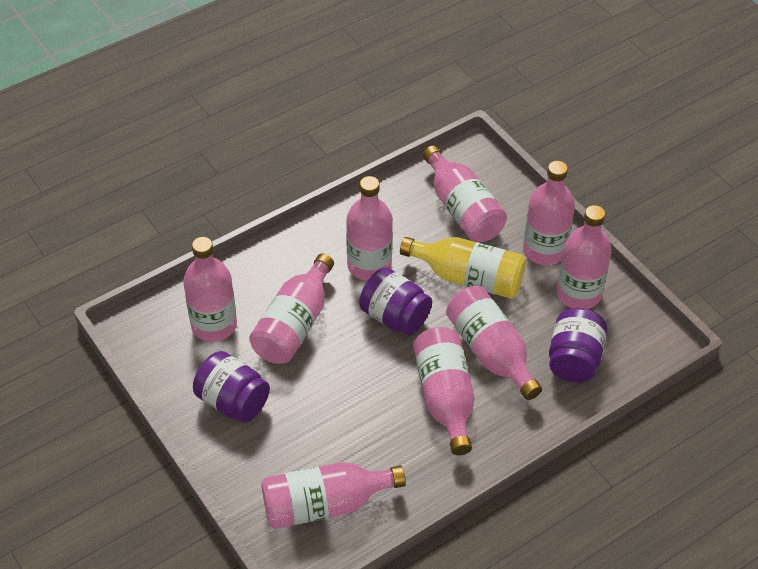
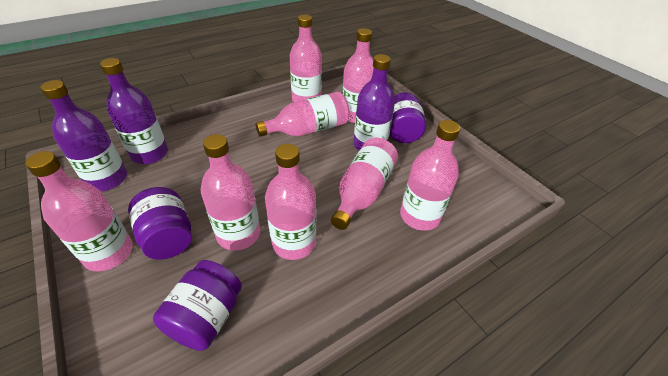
pink bottle: 9 -> 8
purple bottle: 0 -> 3
yellow bottle: 1 -> 0

